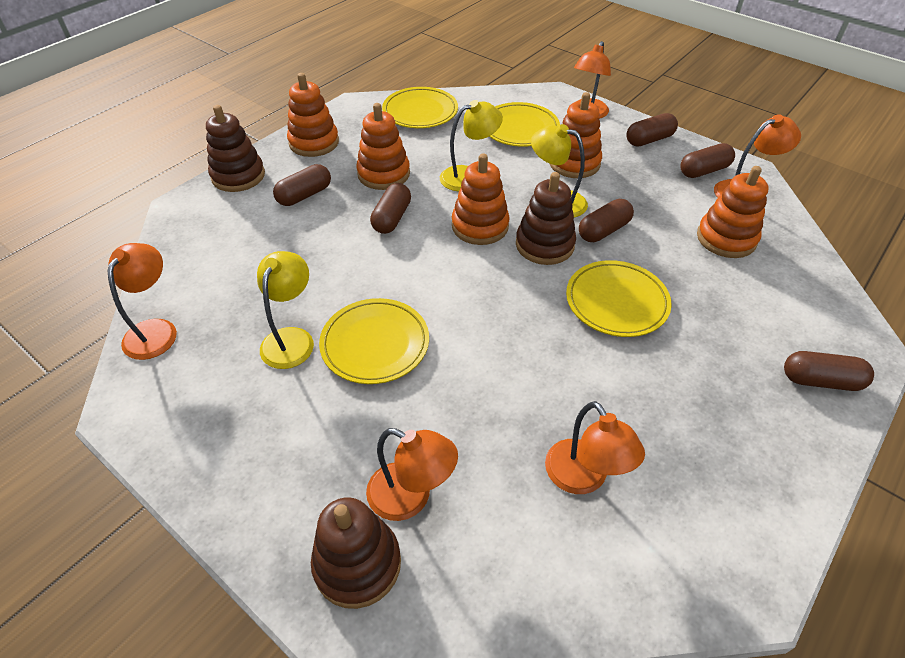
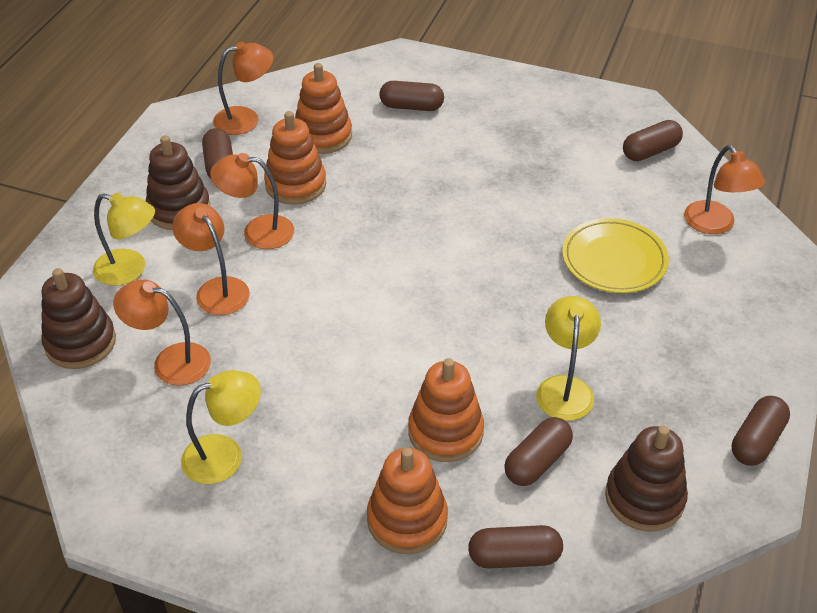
orange stacking toy: 5 -> 4
yellow plate: 4 -> 1

